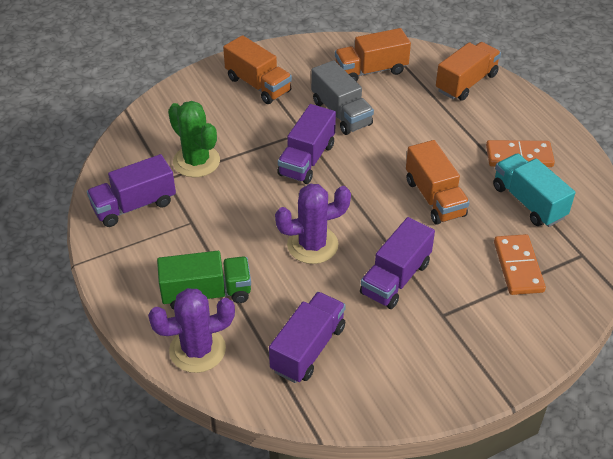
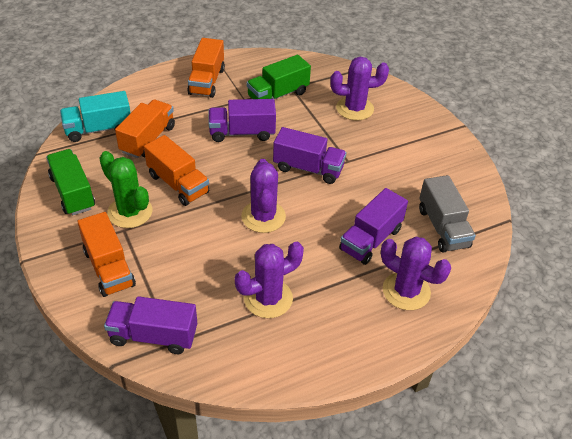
green truck: 1 -> 2
orange domino: 2 -> 0
purple cactus: 2 -> 4

